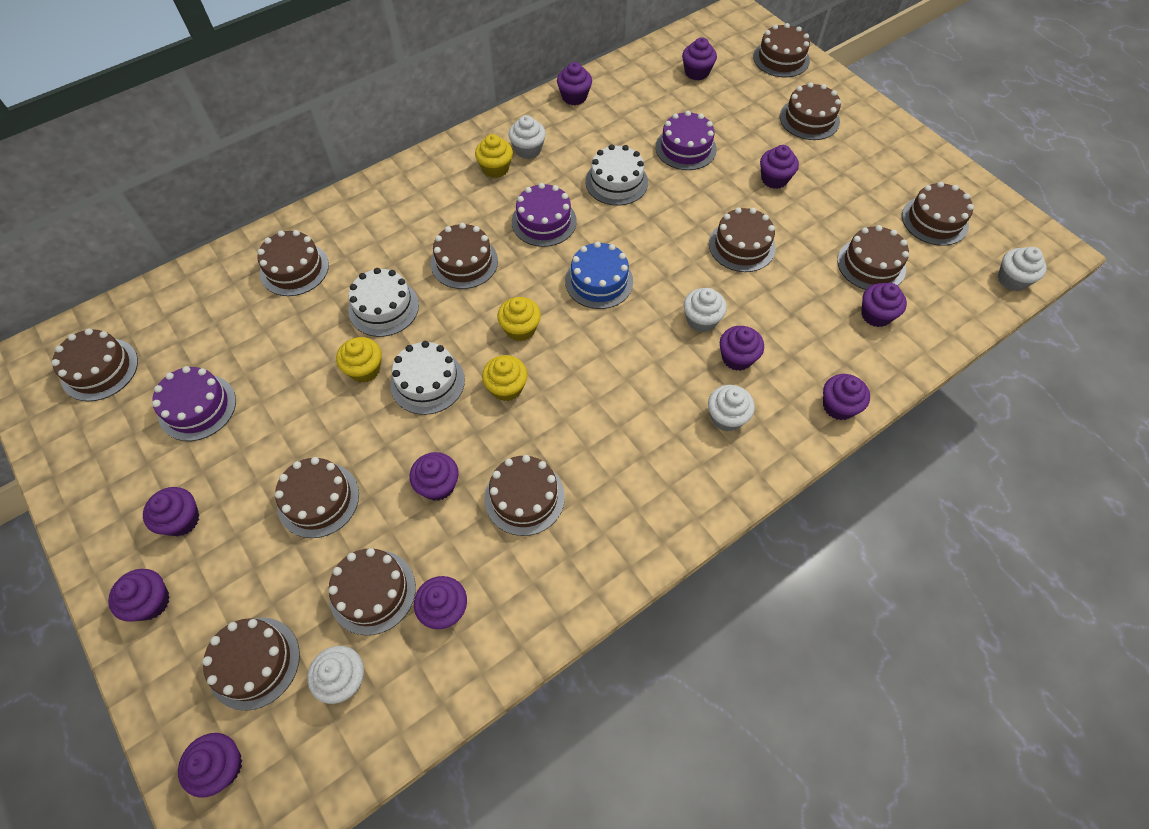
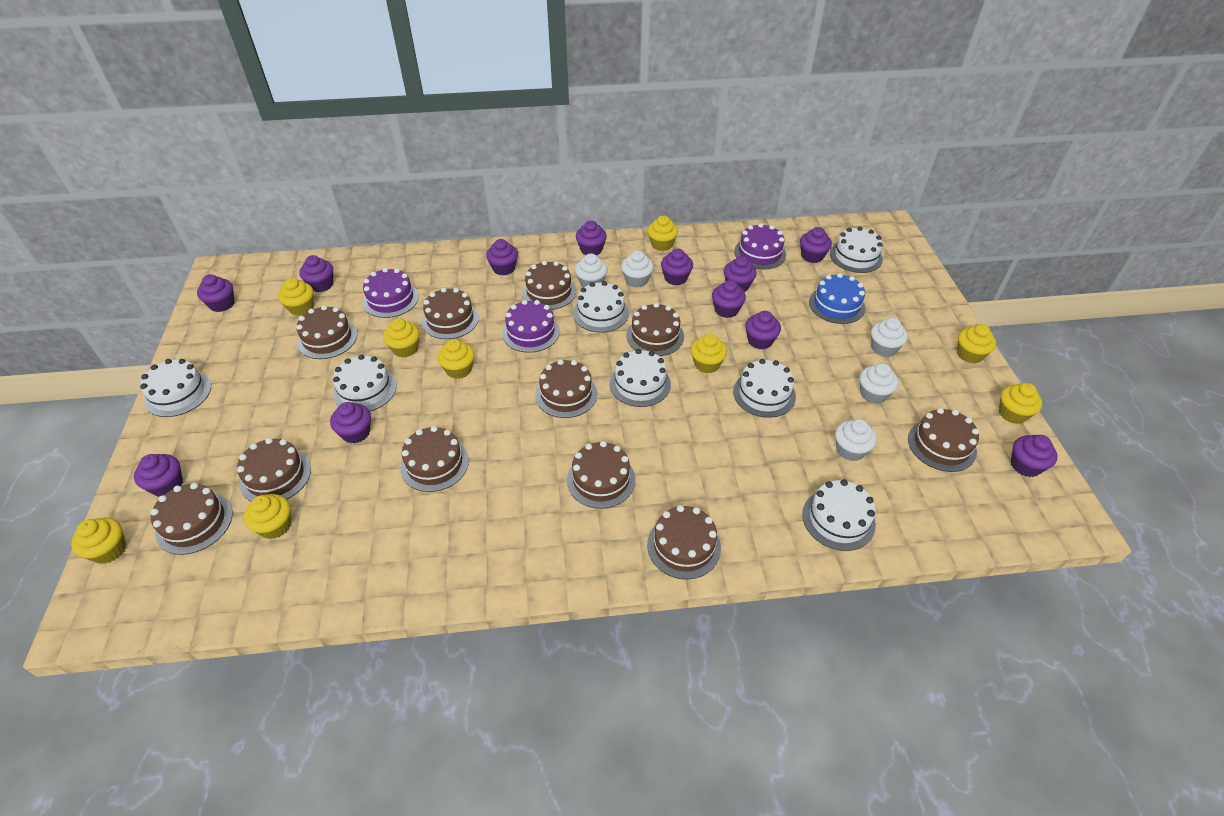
brown cake: 12 -> 11
purple cupcake: 11 -> 12
white cake: 3 -> 7
yellow cupcake: 4 -> 9

